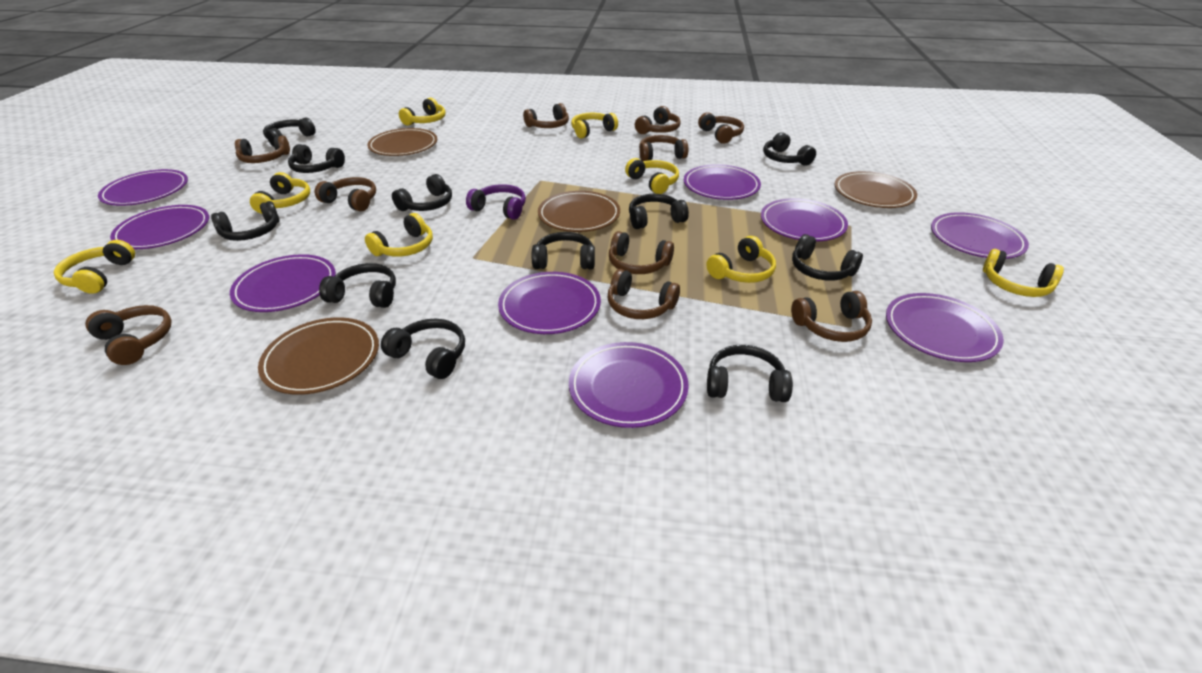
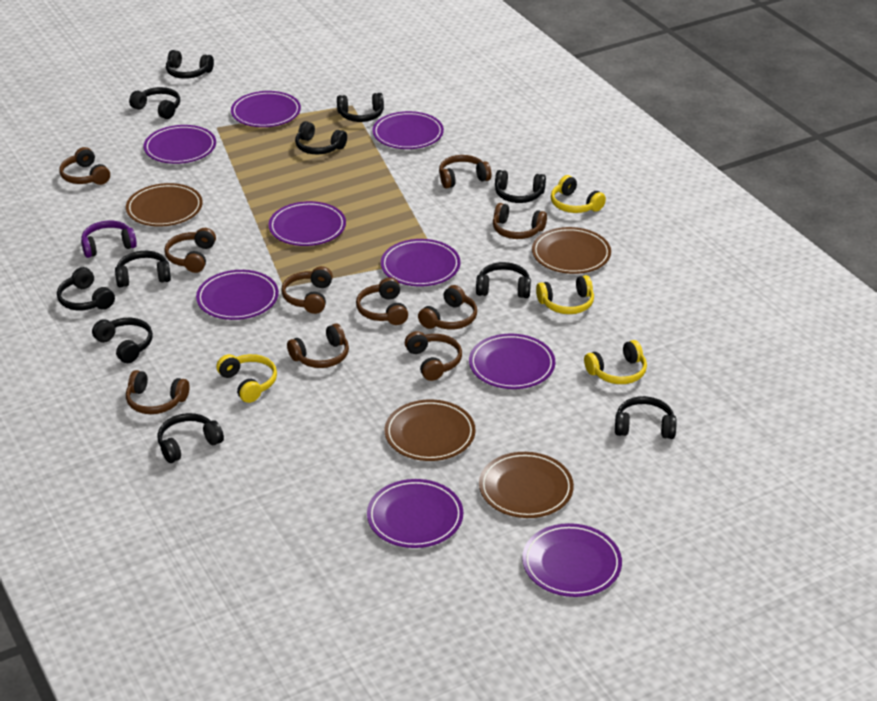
yellow headphones: 8 -> 4

